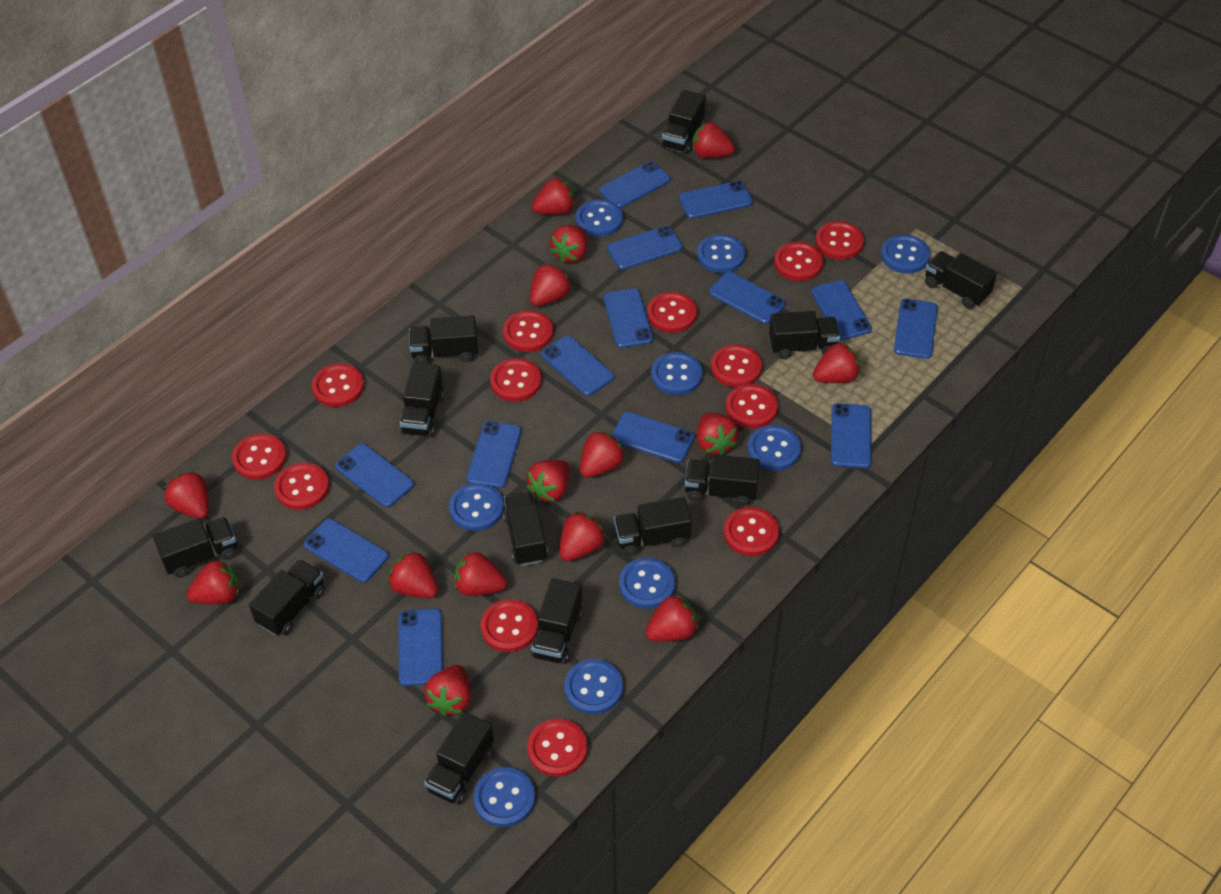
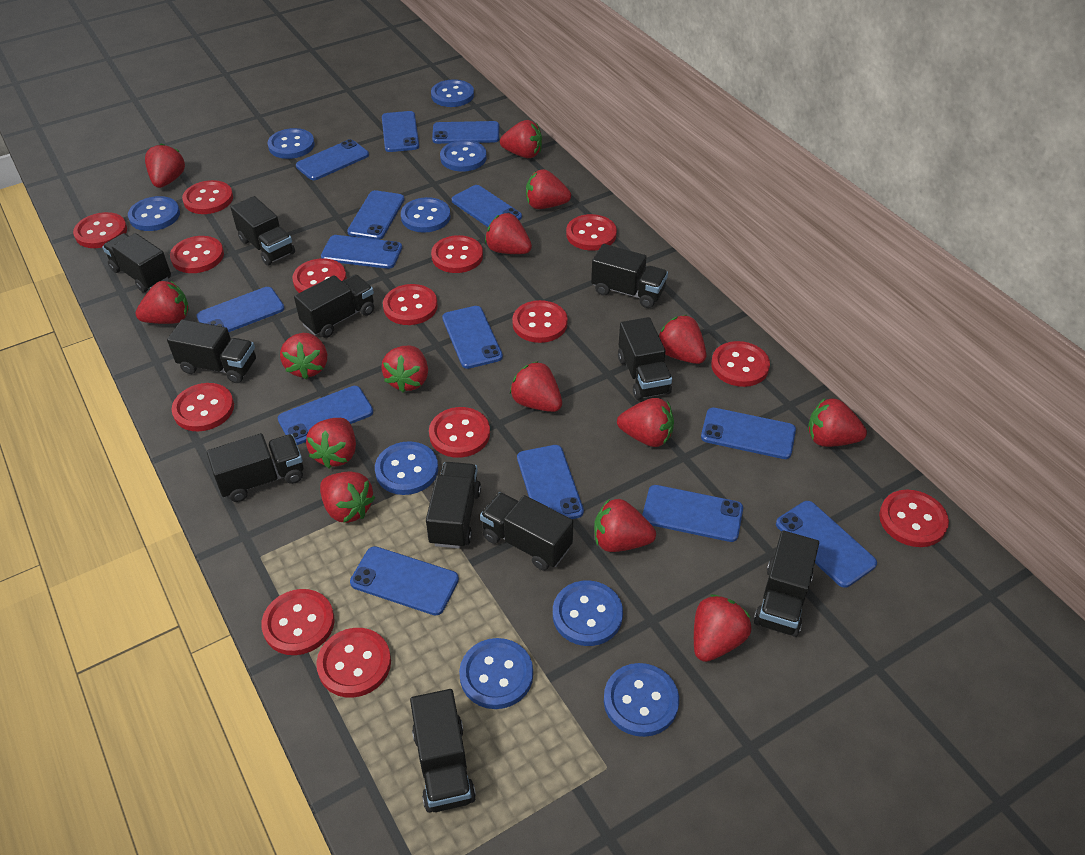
black truck: 12 -> 11
red button: 13 -> 14

